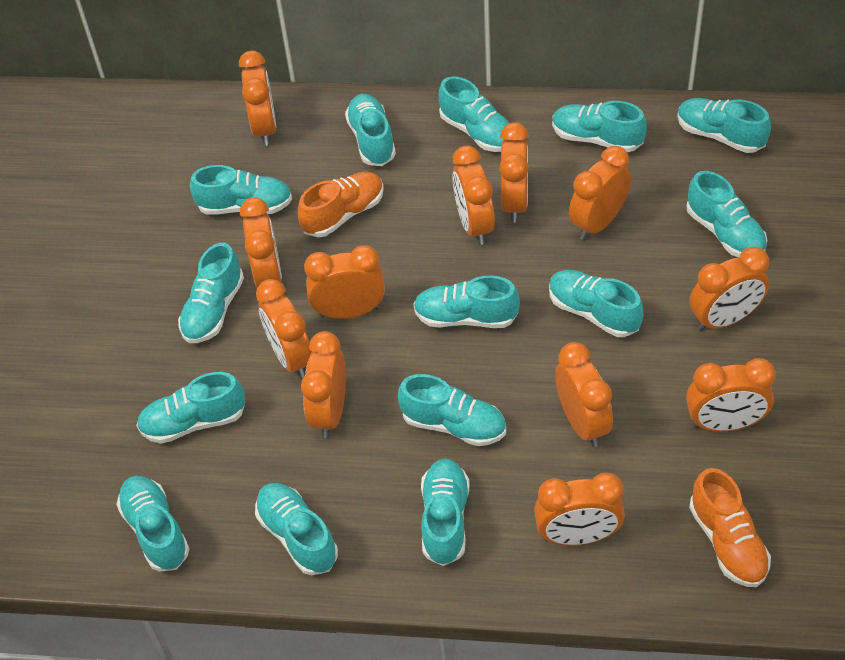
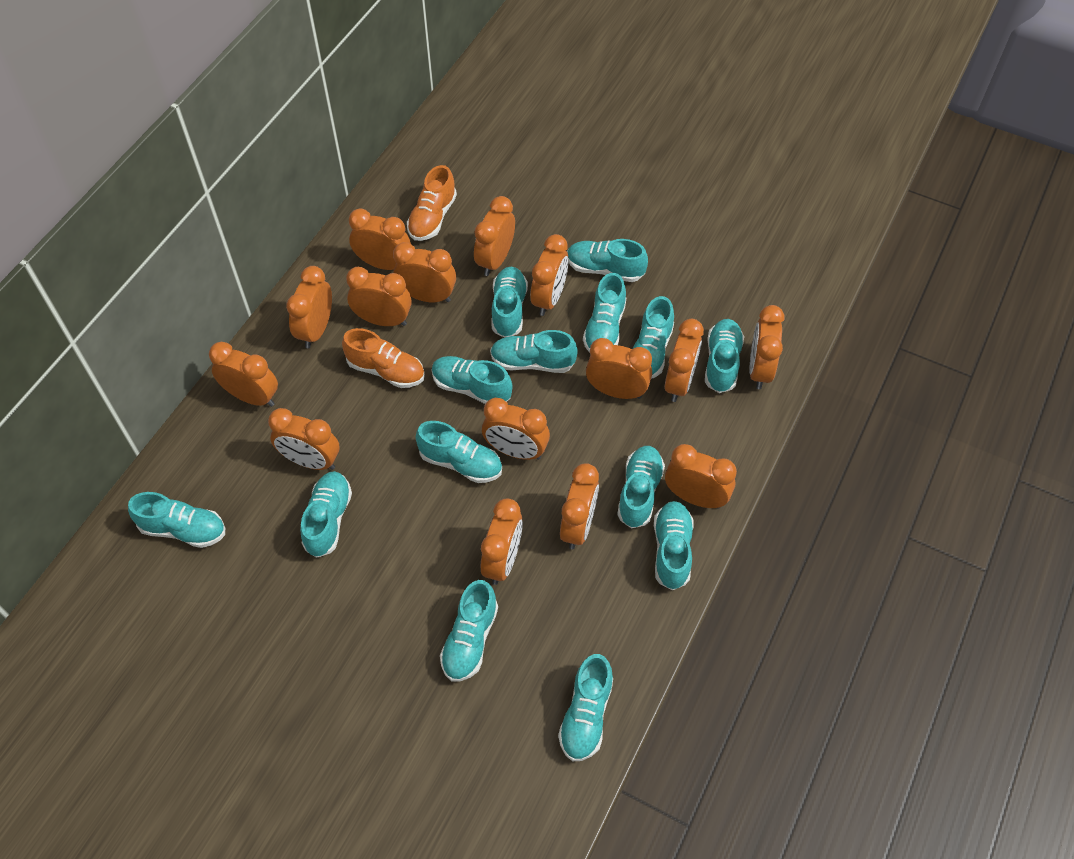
orange clock: 12 -> 15

